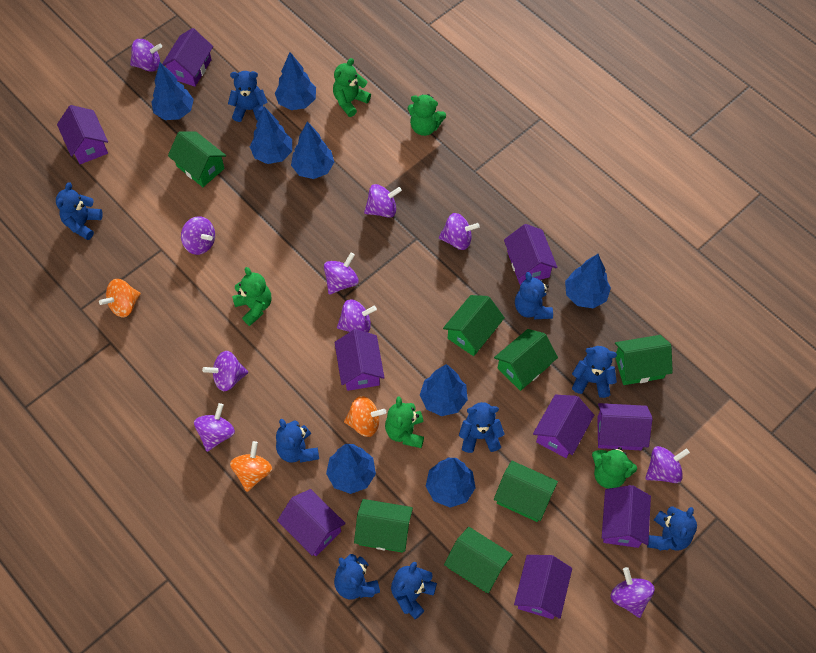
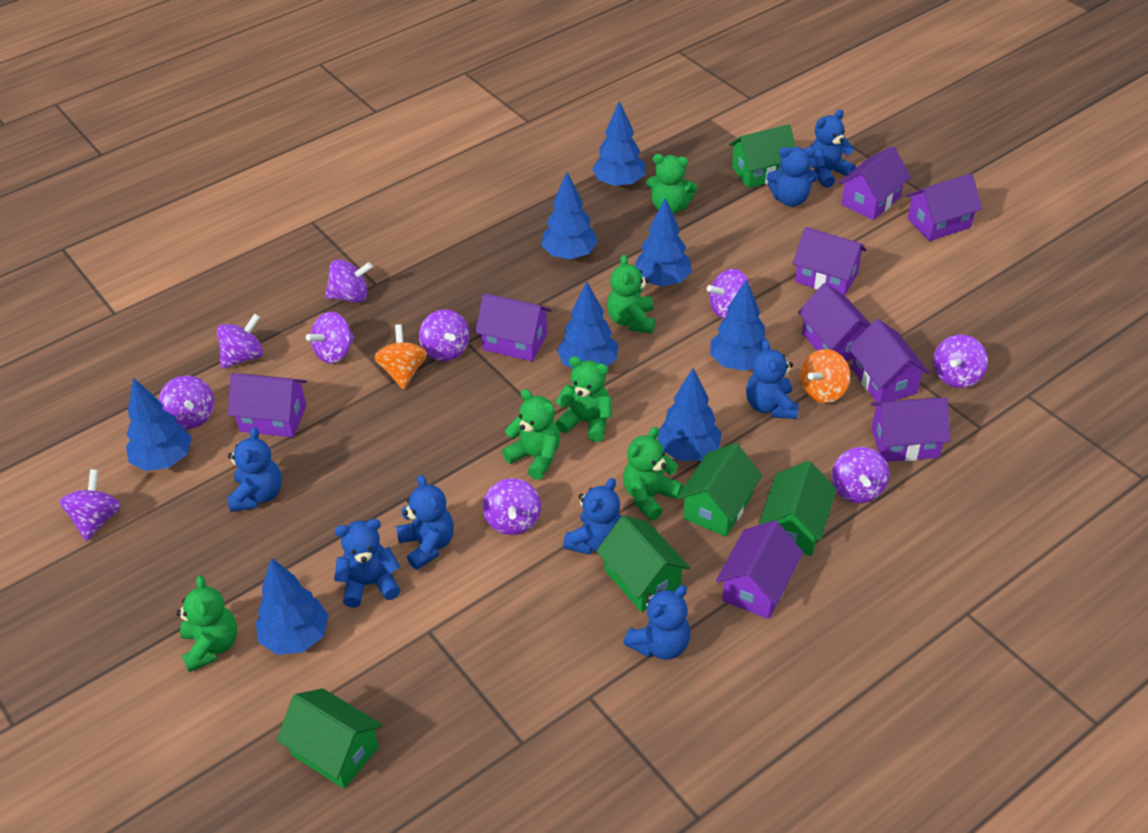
blue teddy bear: 9 -> 8
green house: 7 -> 5
green teddy bear: 5 -> 6
orange spinning top: 3 -> 2

